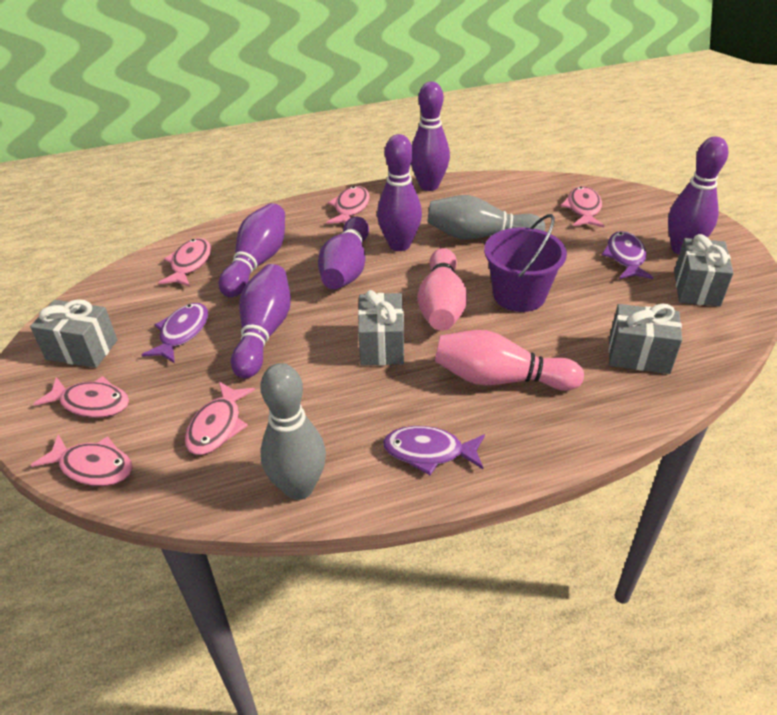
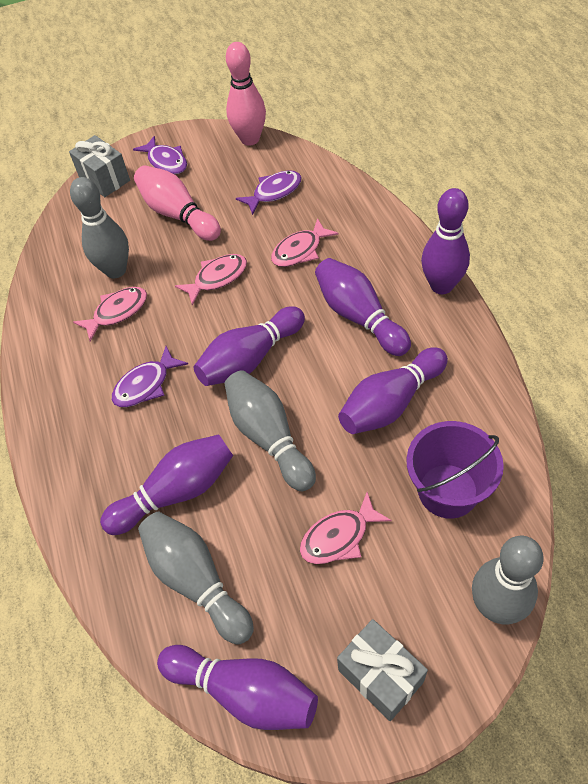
grey bowling pin: 2 -> 4
grey gift: 4 -> 2
pink fish: 6 -> 4

